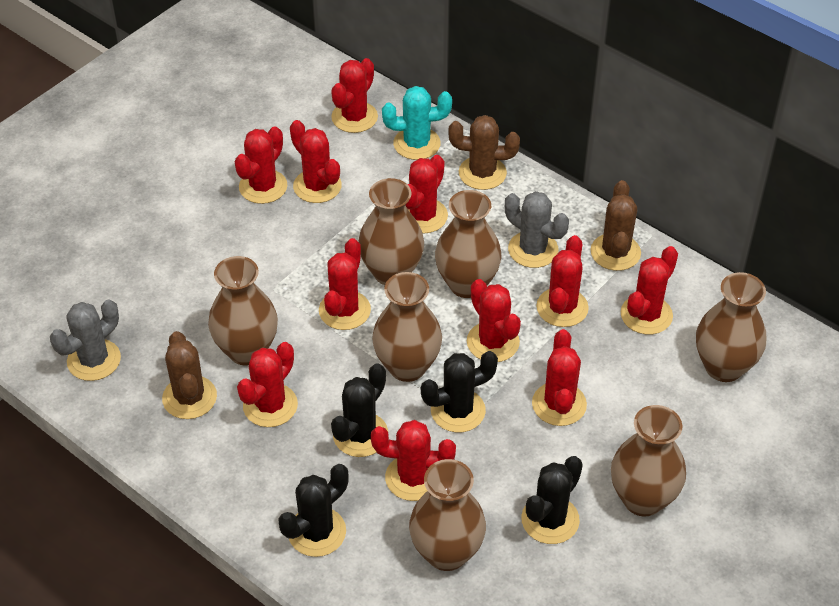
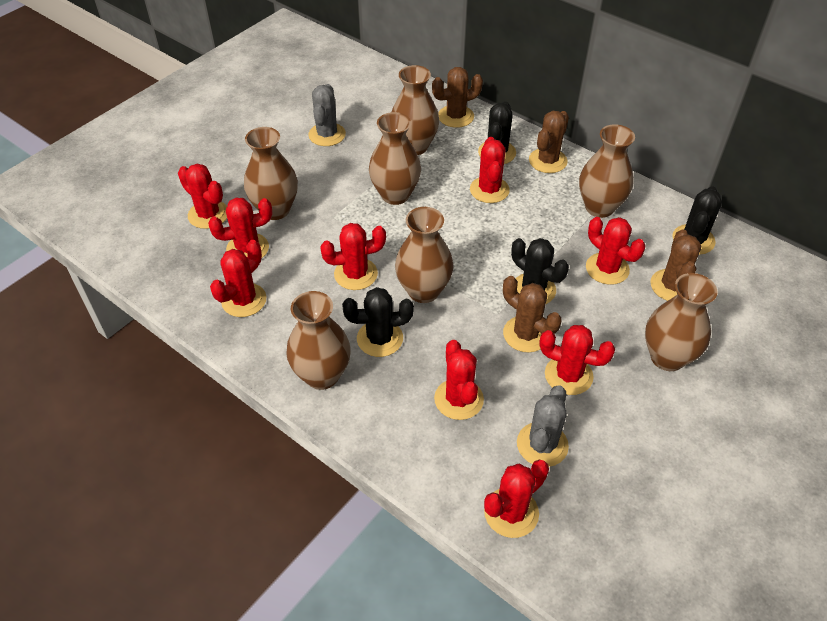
brown cactus: 3 -> 4
red cactus: 11 -> 9
turquoise cactus: 1 -> 0

